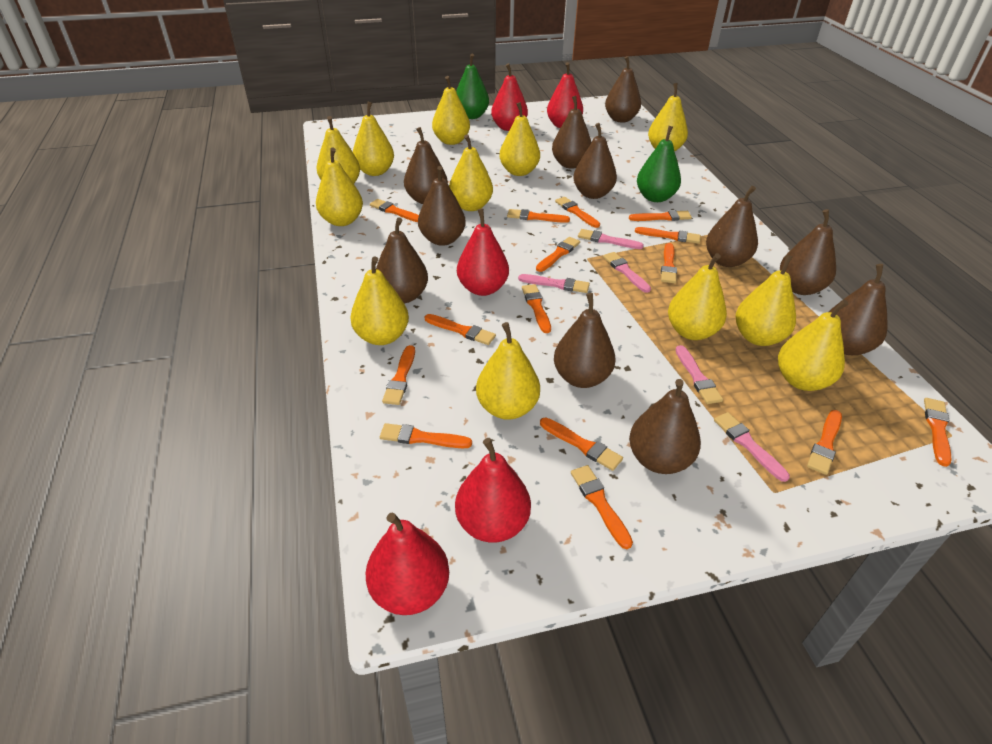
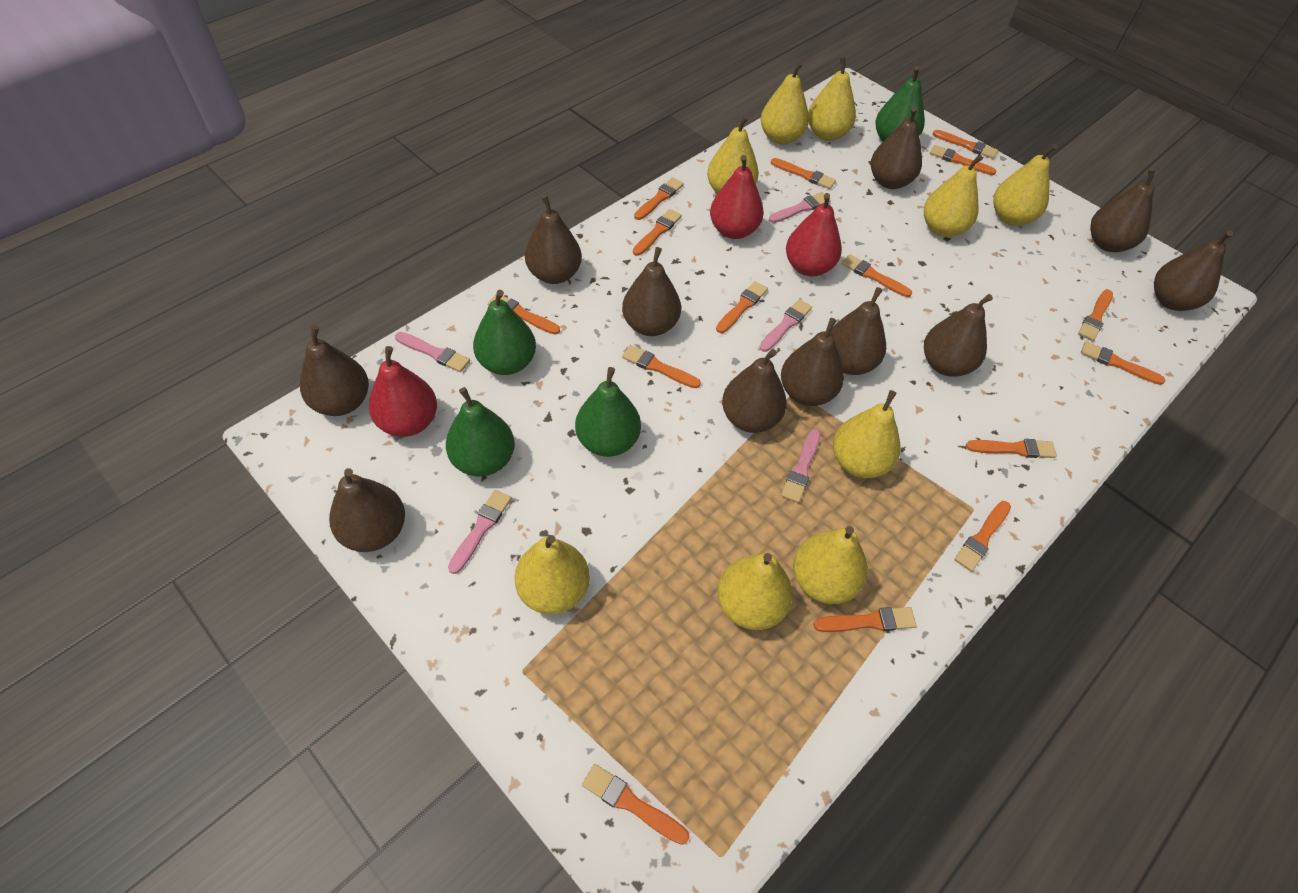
green pear: 2 -> 4
red pear: 5 -> 3
yellow pear: 12 -> 9

